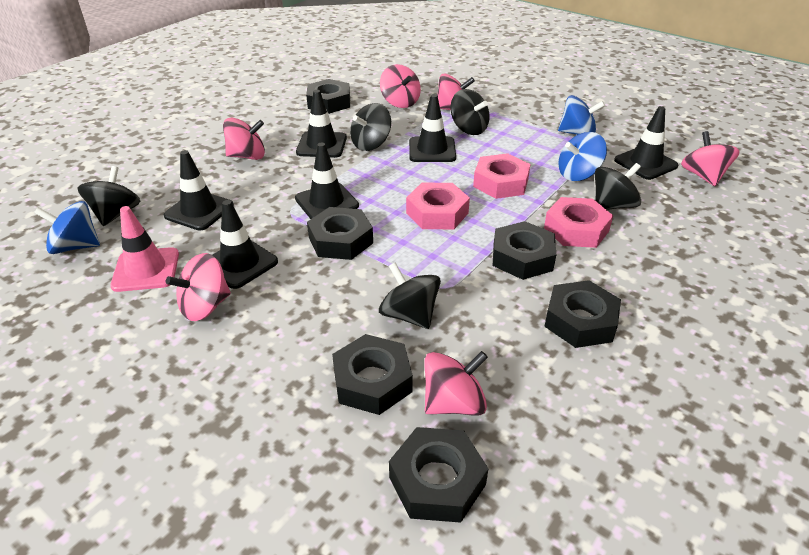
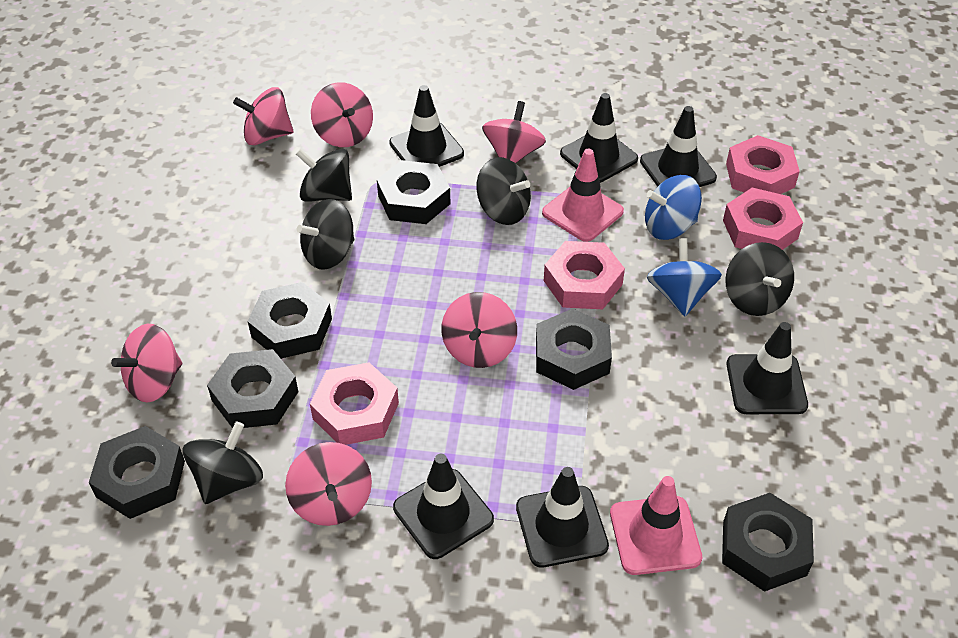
blue spinning top: 3 -> 2
pink nut: 3 -> 4
pink traffic cone: 1 -> 2

